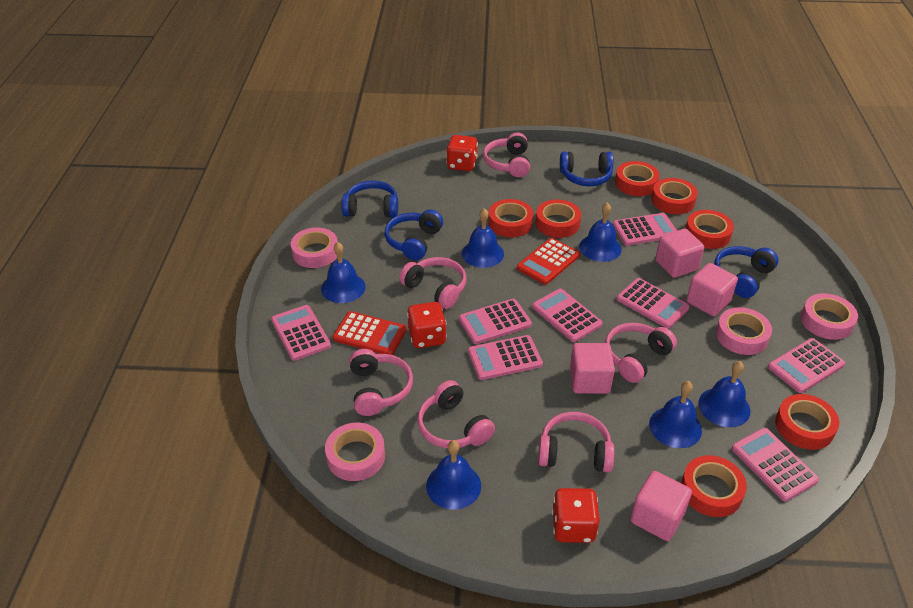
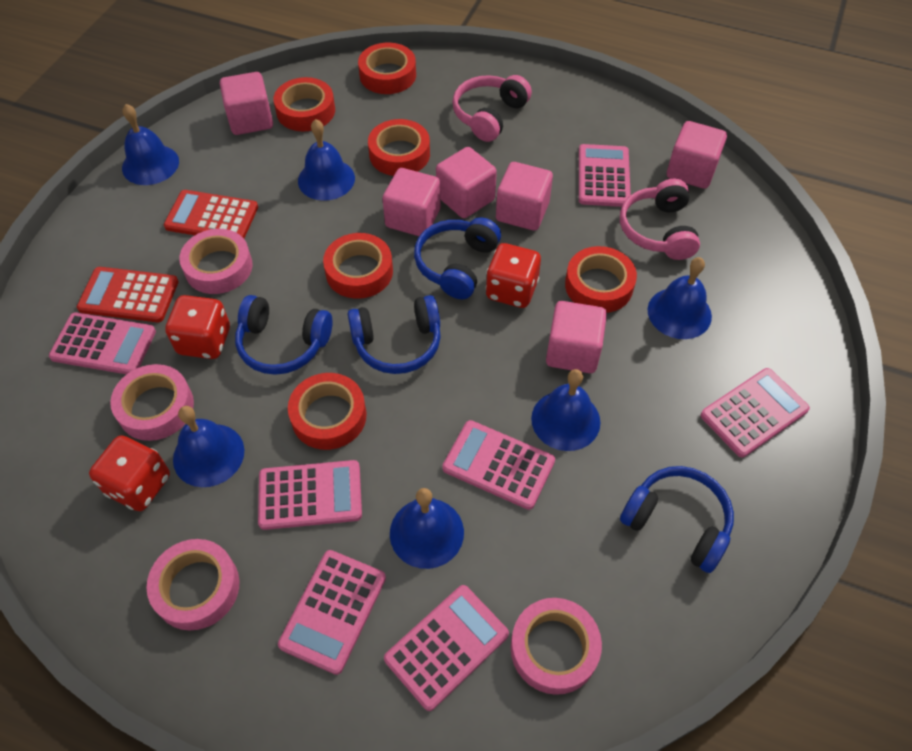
pink calculator: 8 -> 7
pink cube: 4 -> 6
pink headphones: 6 -> 2
red tape: 7 -> 6

